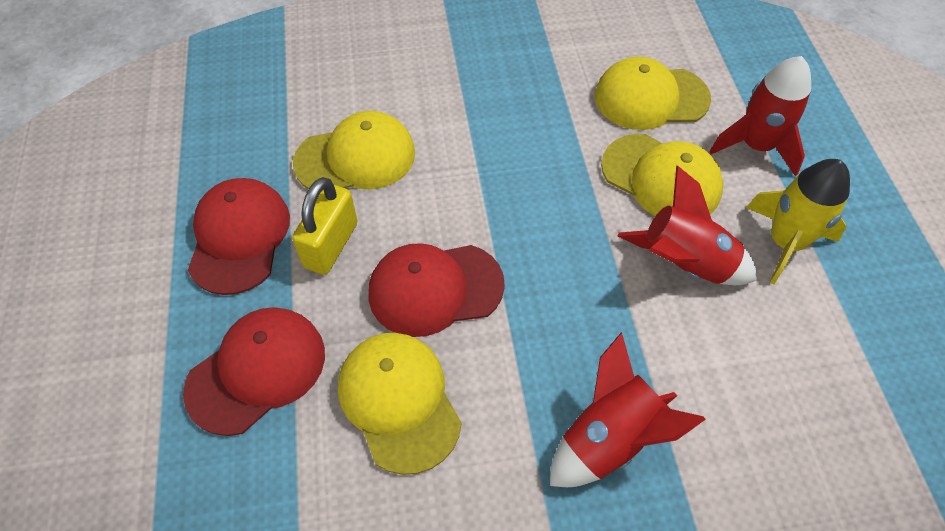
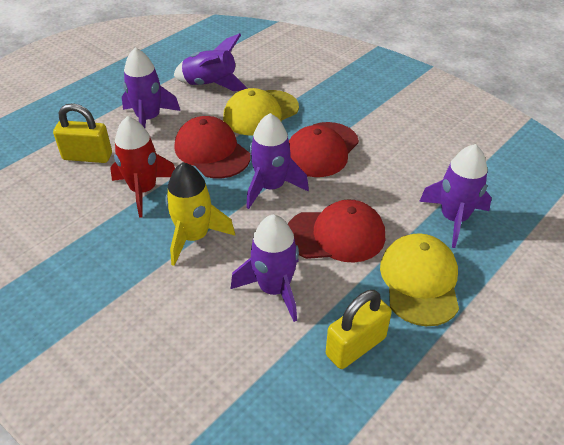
purple rocket: 0 -> 5
red rocket: 3 -> 1
yellow cap: 4 -> 2
yellow padlock: 1 -> 2

